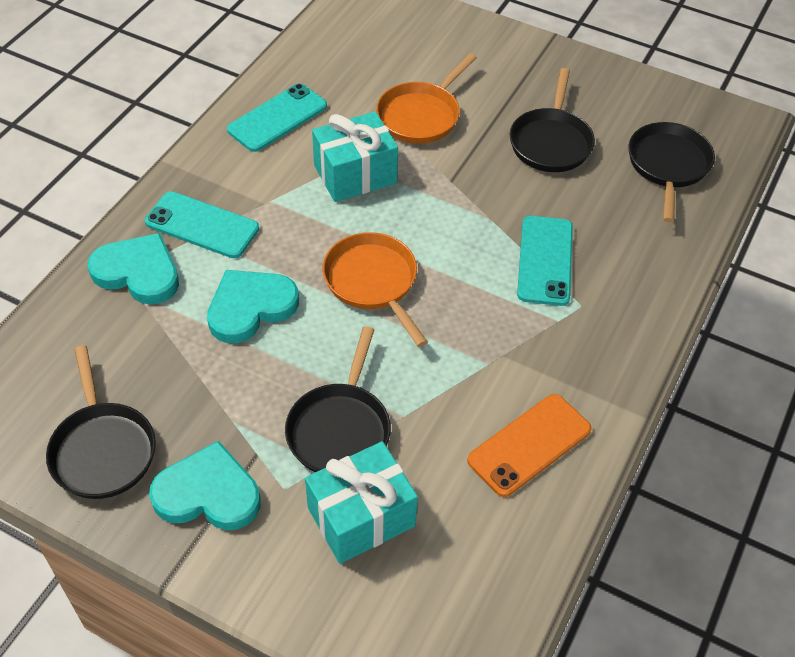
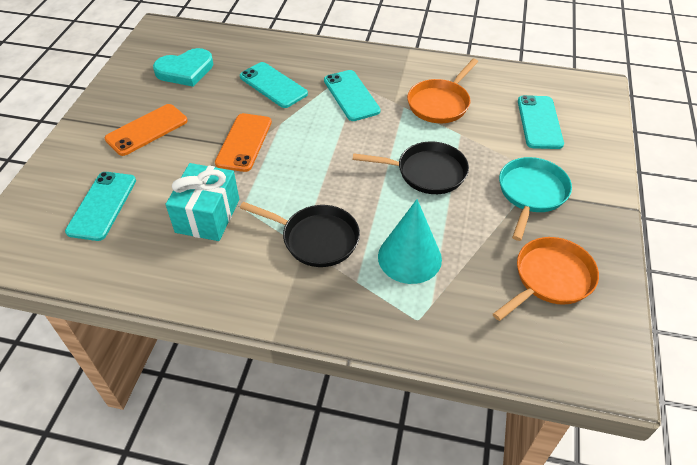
black pan: 4 -> 2
orange phone: 1 -> 2
turquoise cone: 0 -> 1
turquoise gift: 2 -> 1
turquoise heart: 3 -> 1
turquoise pan: 0 -> 1
turquoise phone: 3 -> 4

